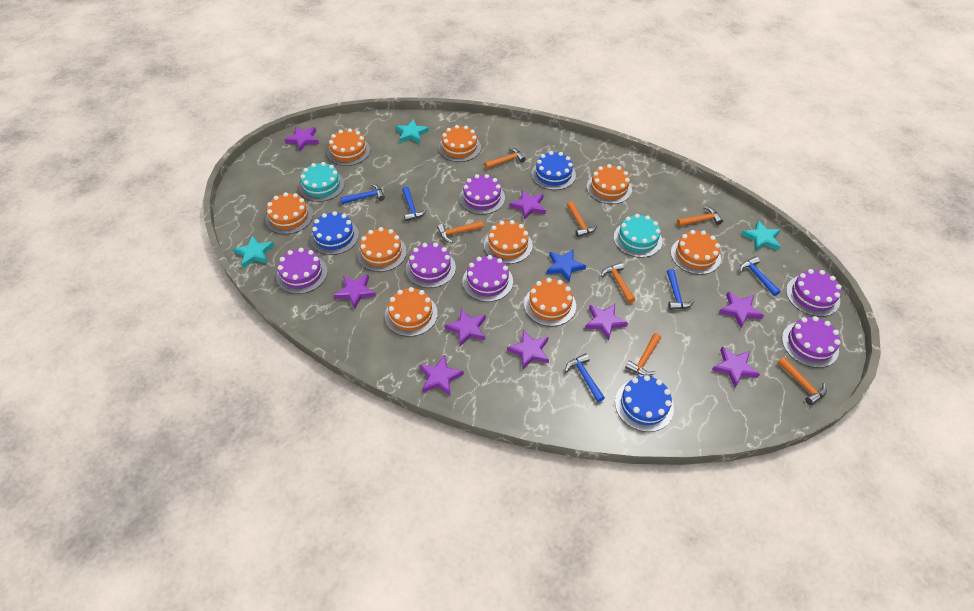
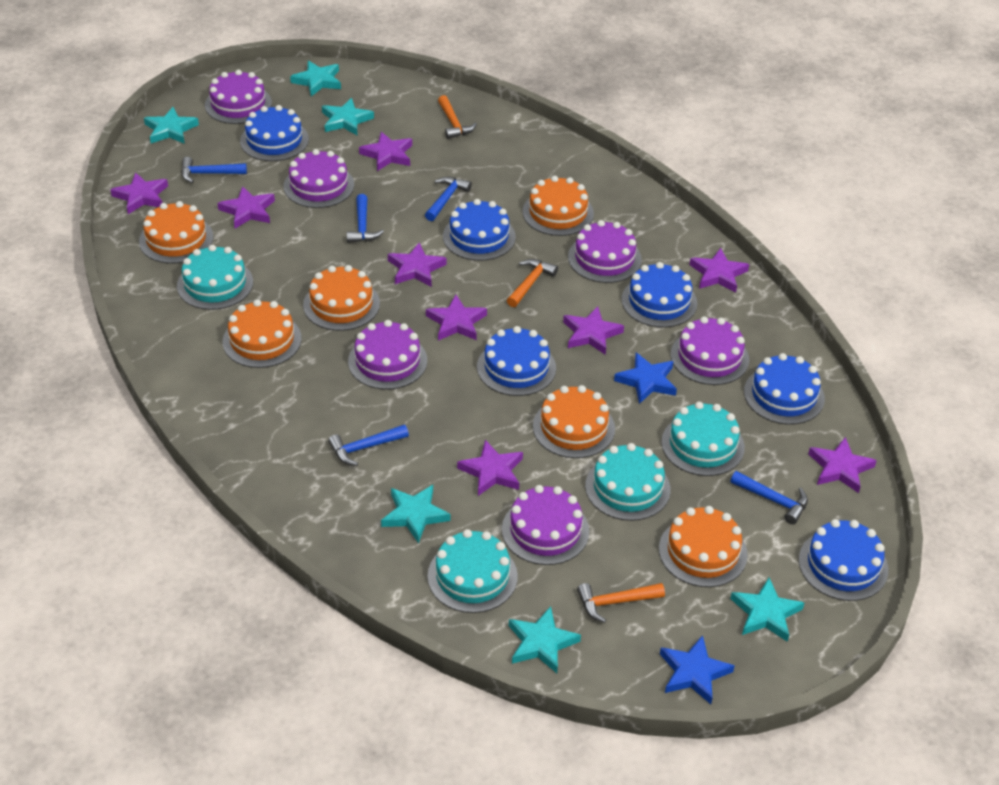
blue cake: 3 -> 6
blue star: 1 -> 2
orange cake: 9 -> 6
orange hammer: 7 -> 3
turquoise cake: 2 -> 4
turquoise star: 3 -> 6

